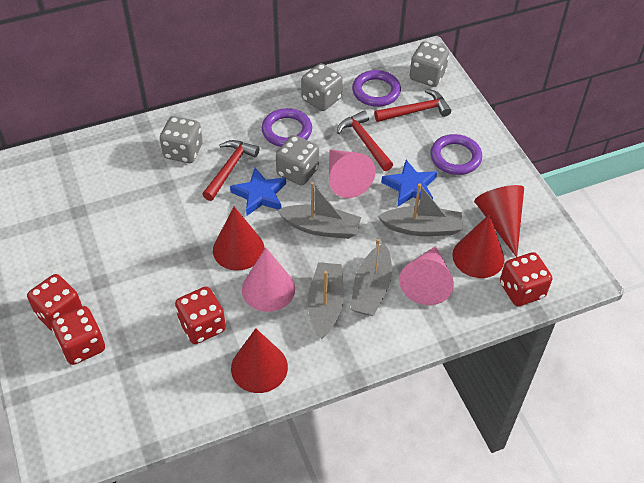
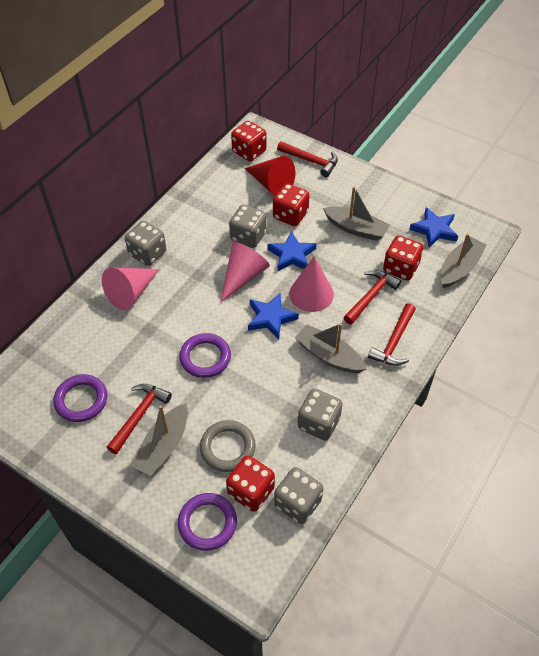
blue star: 2 -> 3
grey ring: 0 -> 1
red cone: 4 -> 1
red hammer: 3 -> 4

